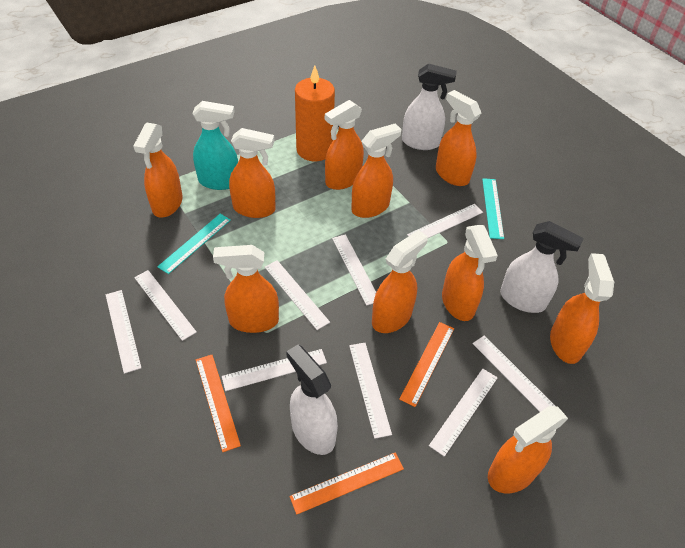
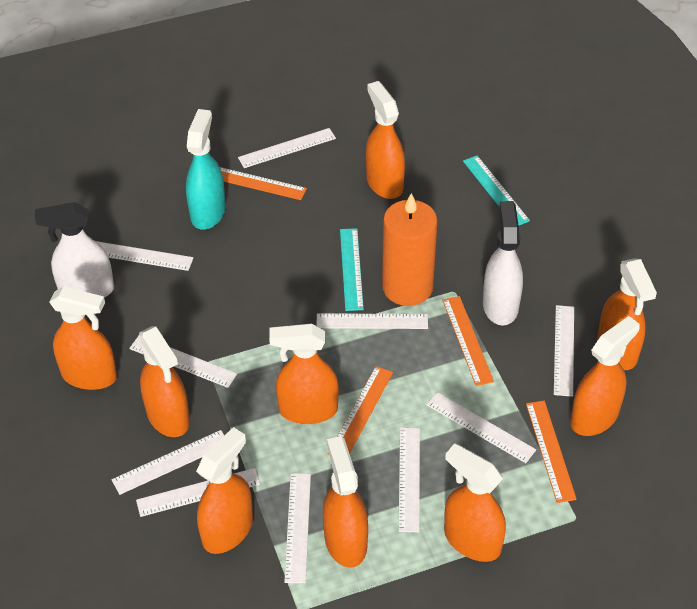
orange ruler: 3 -> 4
orange spray bottle: 10 -> 9
white ruler: 9 -> 10
white spray bottle: 3 -> 2

